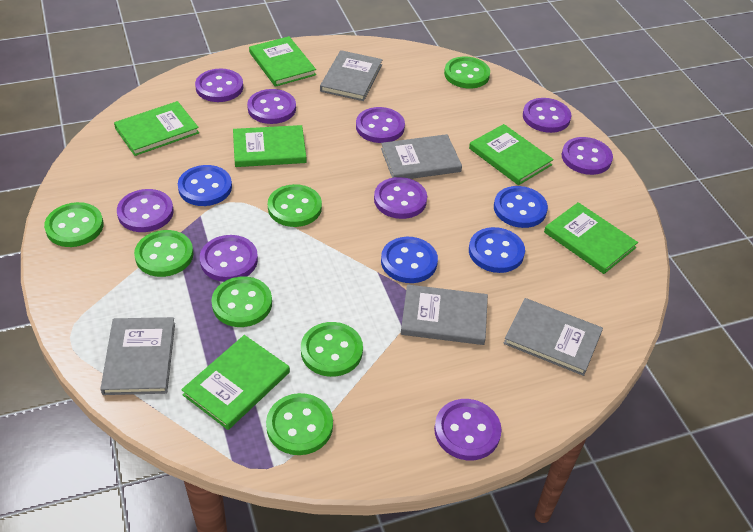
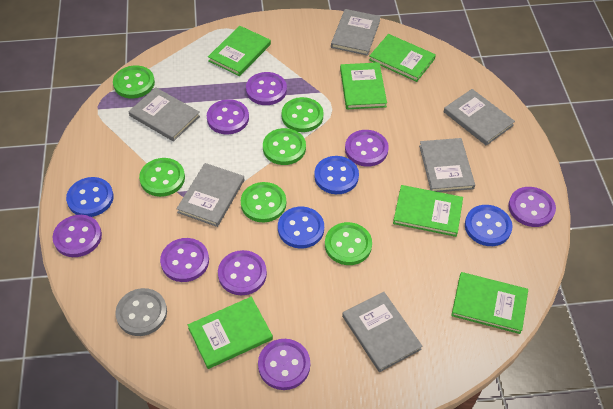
green button: 7 -> 6
grey book: 5 -> 6
grey button: 0 -> 1
purple button: 9 -> 8

